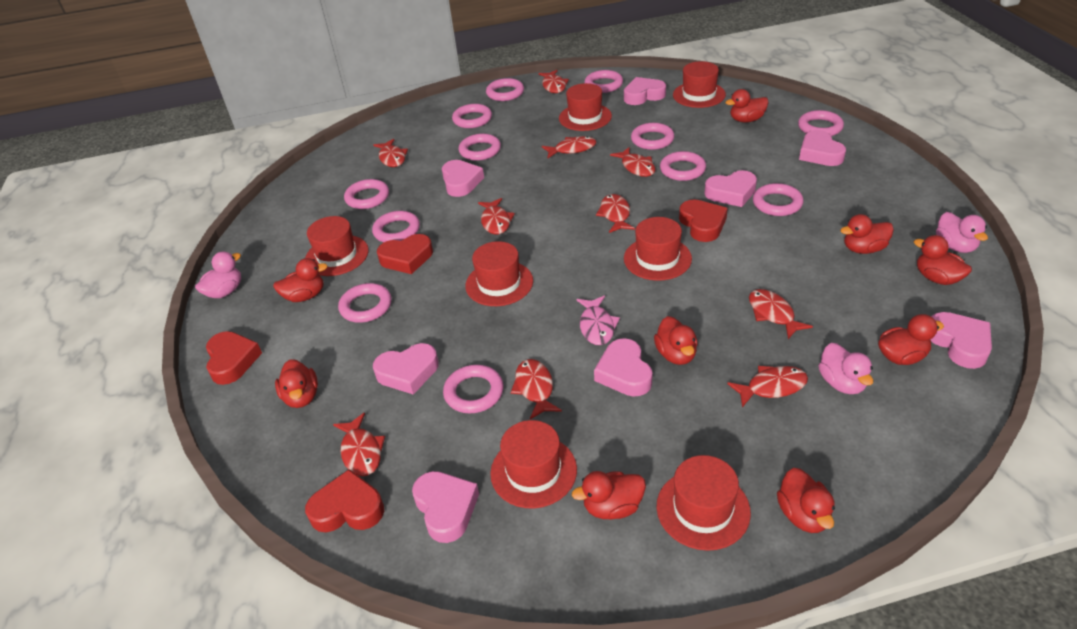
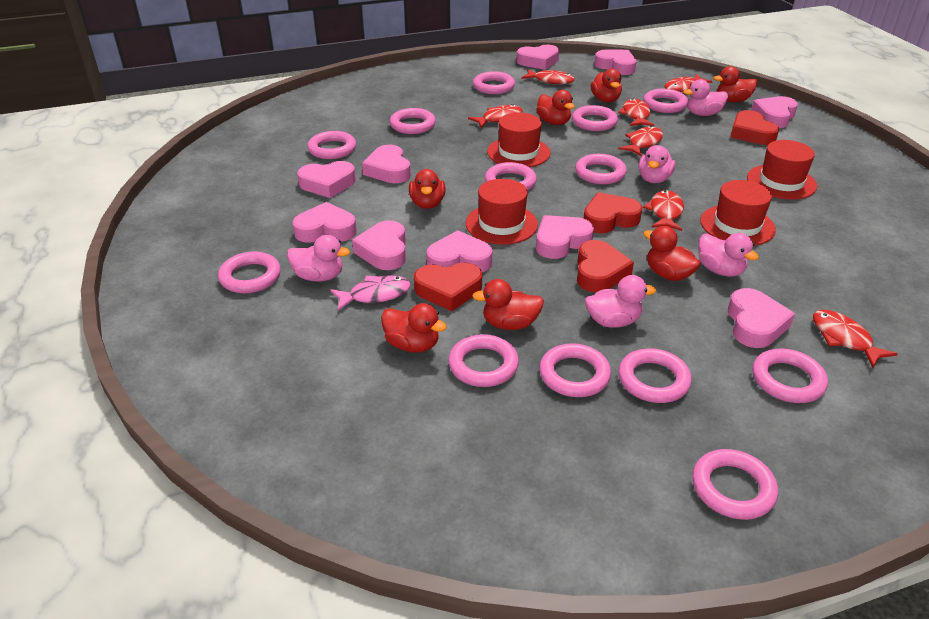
pink duck: 3 -> 5
pink heart: 8 -> 10
pink ring: 12 -> 13
red duck: 9 -> 7
red fish: 10 -> 7
red hat: 7 -> 4

